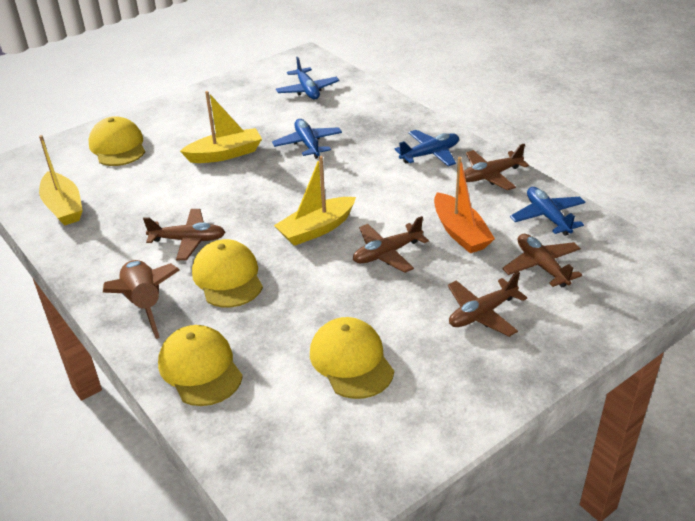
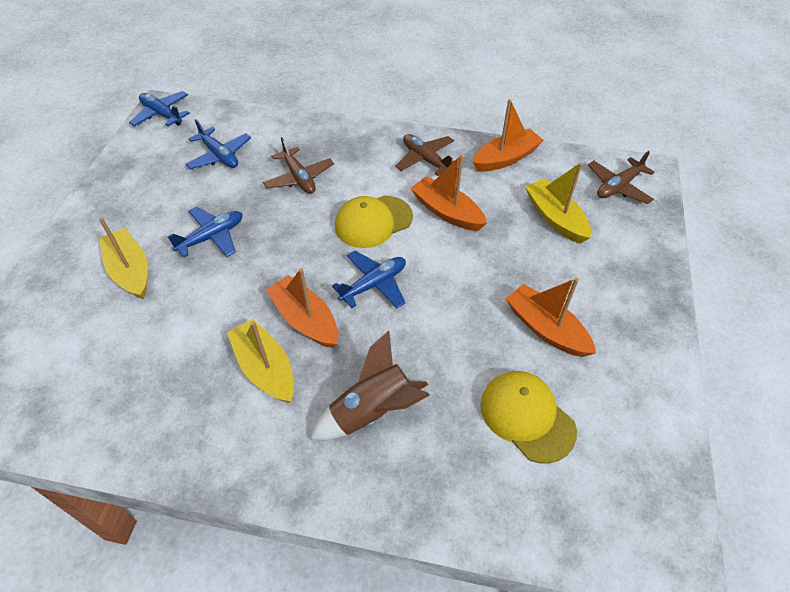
brown plane: 5 -> 3
orange boat: 1 -> 4
yellow cap: 4 -> 2

